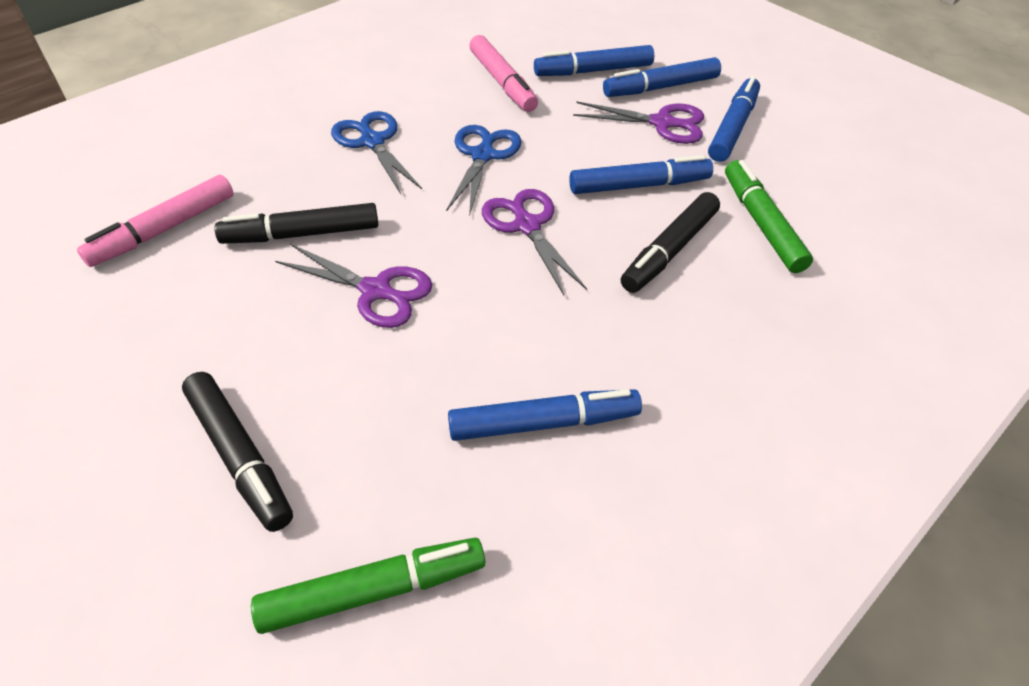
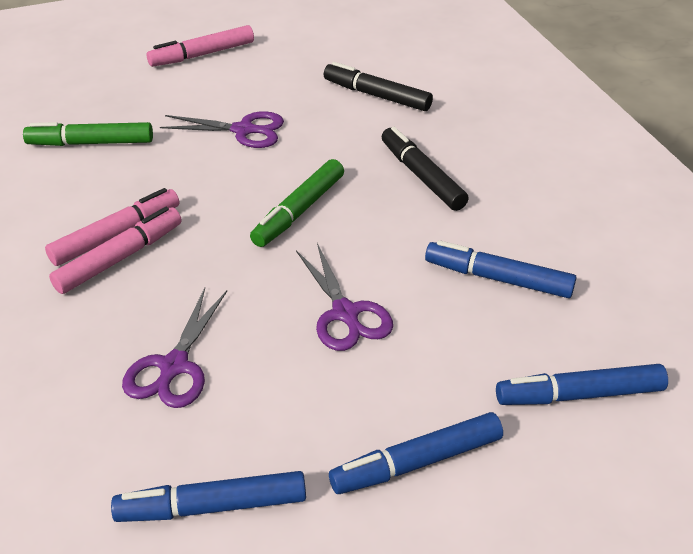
black marker: 3 -> 2
blue marker: 5 -> 4
blue scissors: 2 -> 0
pink marker: 2 -> 3

